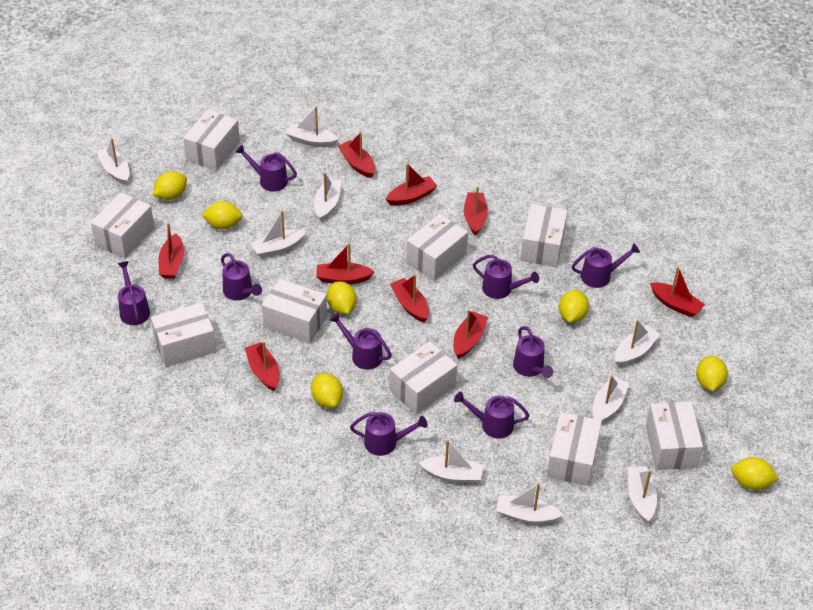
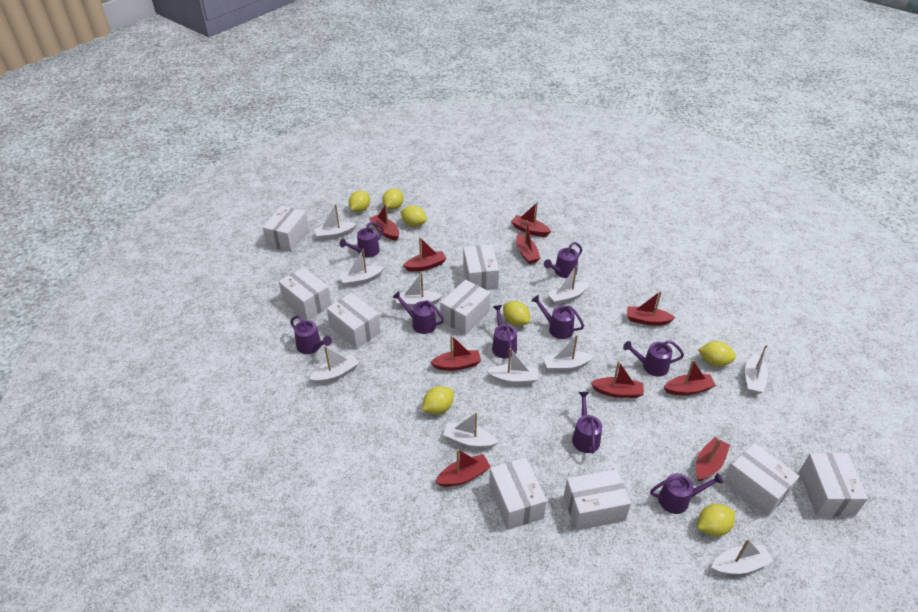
red boat: 9 -> 10
white boat: 9 -> 10

